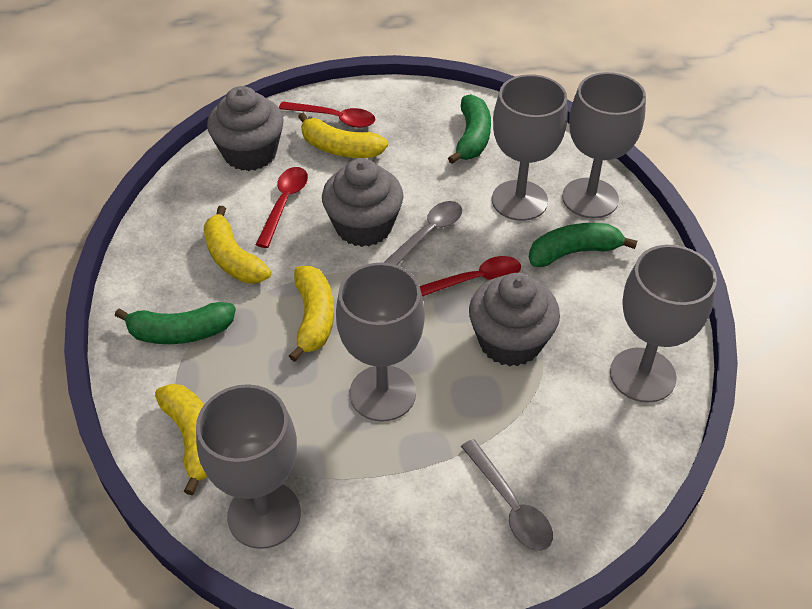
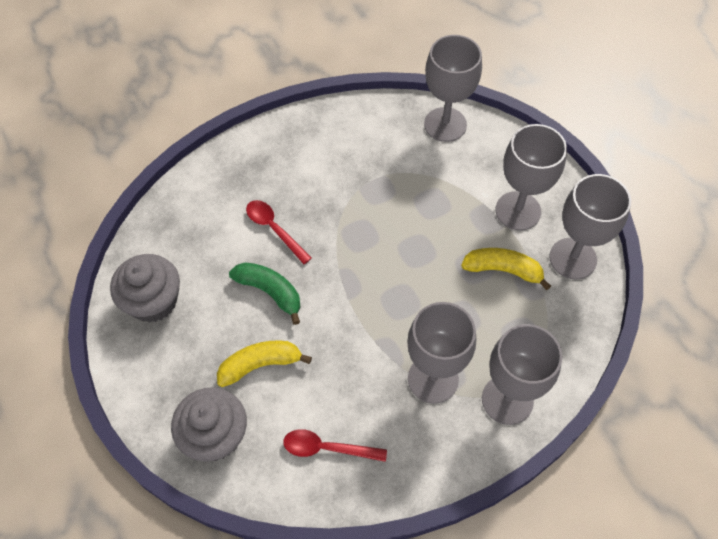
green banana: 3 -> 1
grey cupcake: 3 -> 2
grey spoon: 2 -> 0
red spoon: 3 -> 2
yellow banana: 4 -> 2

